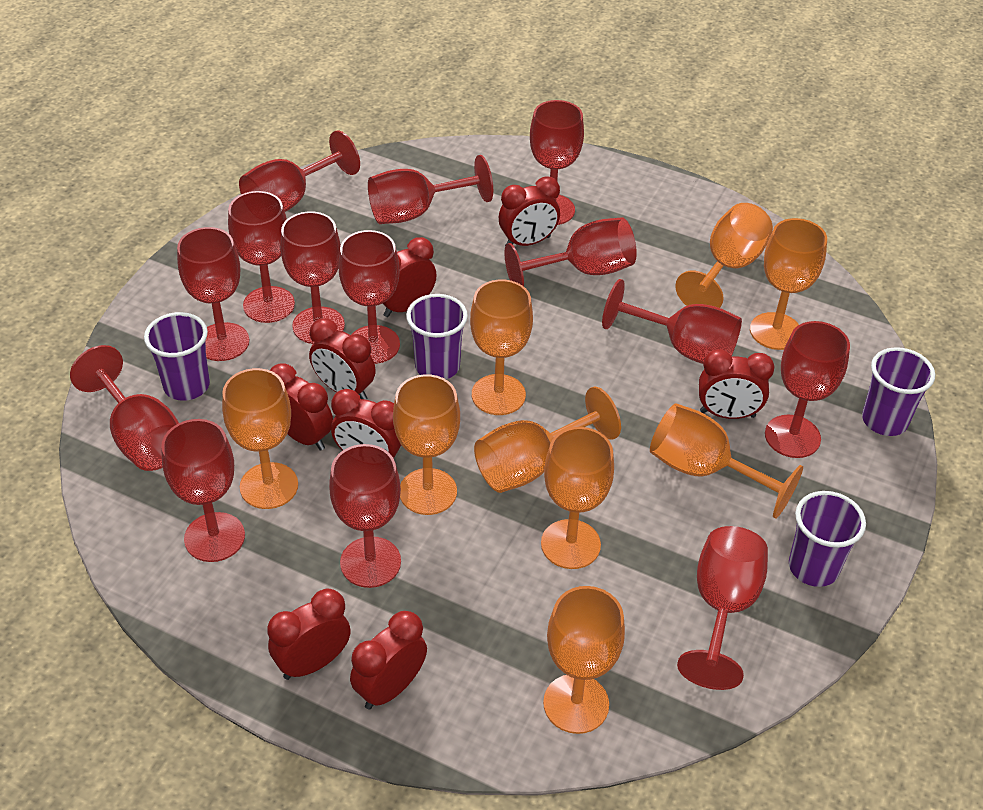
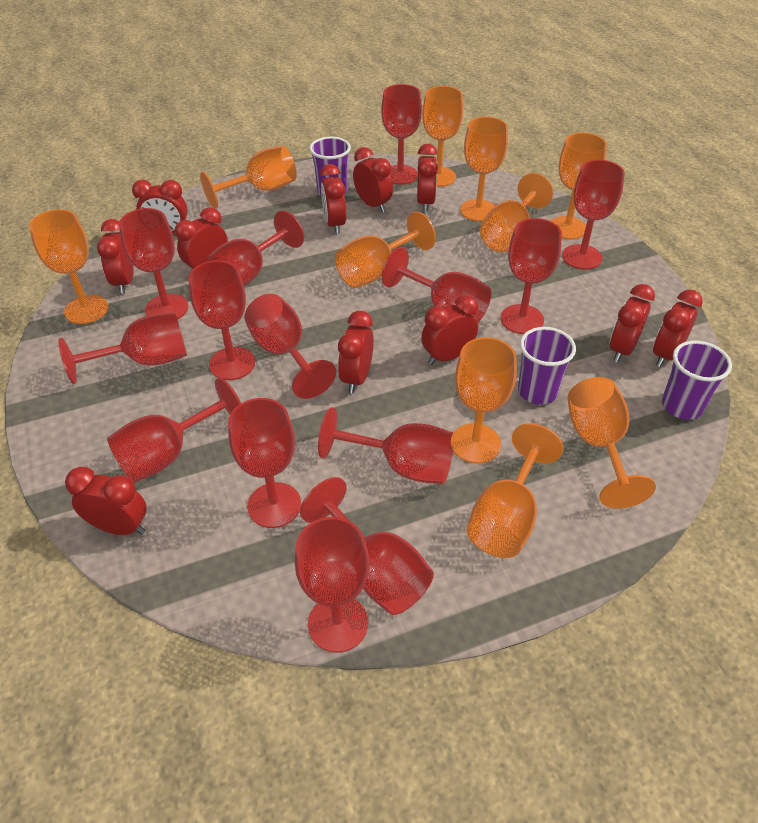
orange goblet: 9 -> 10
purple cup: 4 -> 3
red clock: 8 -> 11

